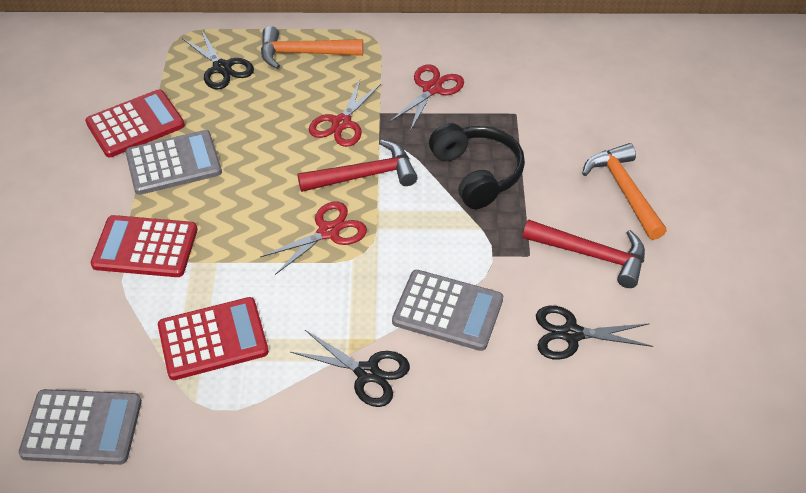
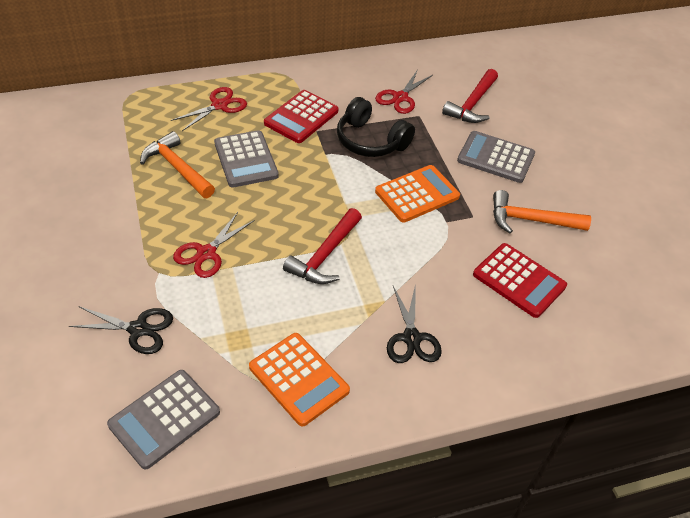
black scissors: 3 -> 2
orange calculator: 0 -> 2
red calculator: 3 -> 2

